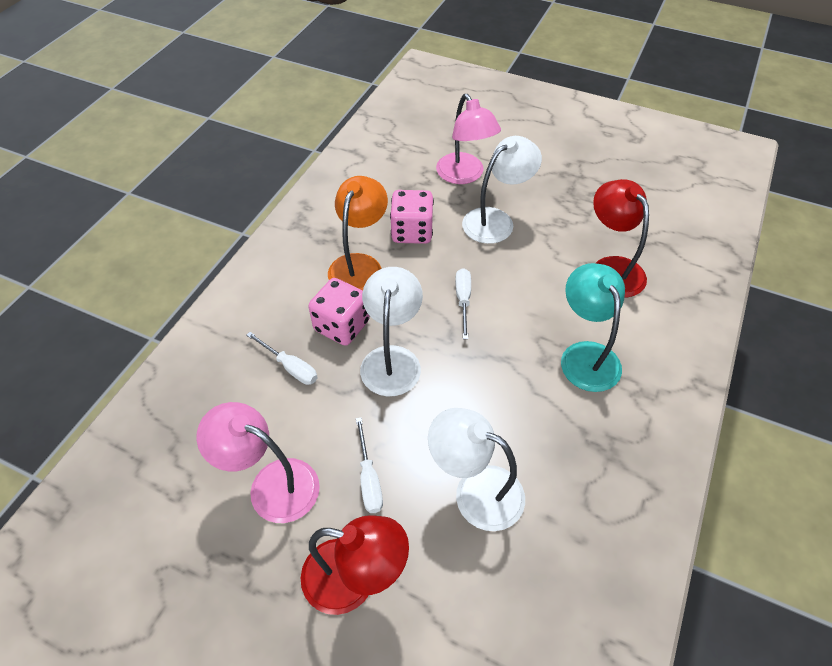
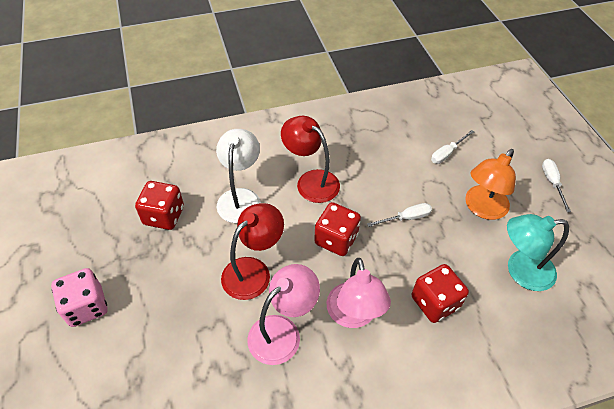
pink dice: 2 -> 1
red dice: 0 -> 3
white lamp: 3 -> 1

